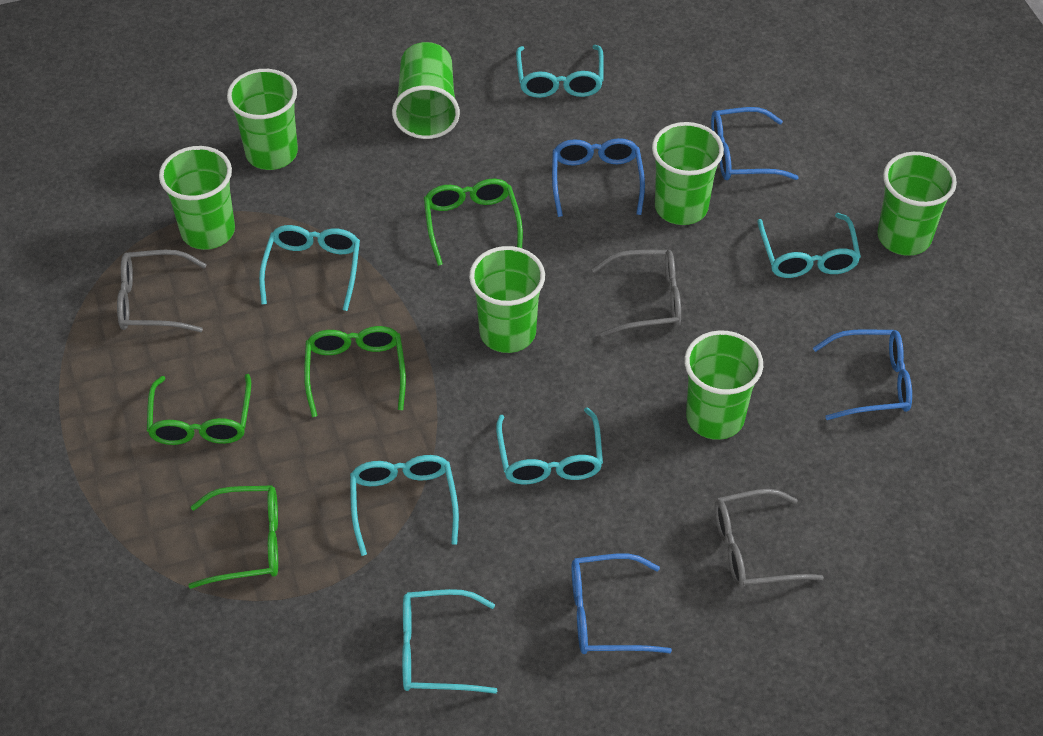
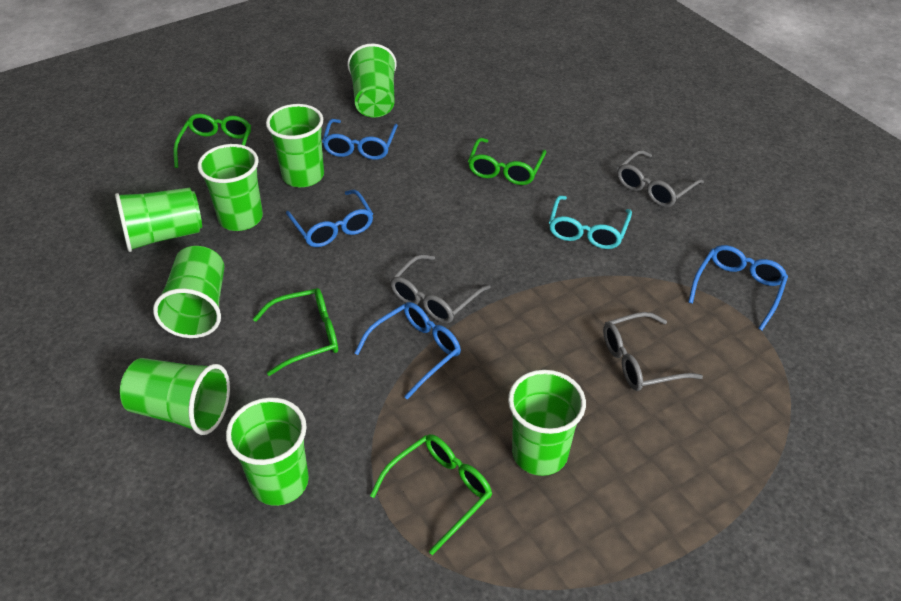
green cup: 7 -> 8
turquoise glasses: 6 -> 1

